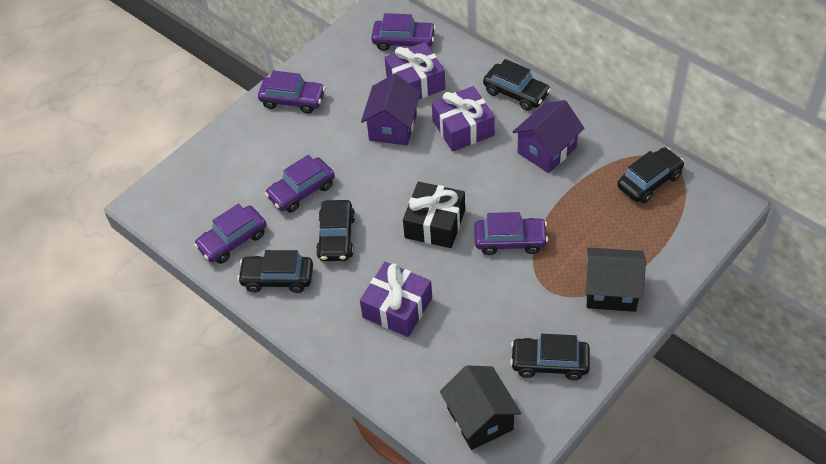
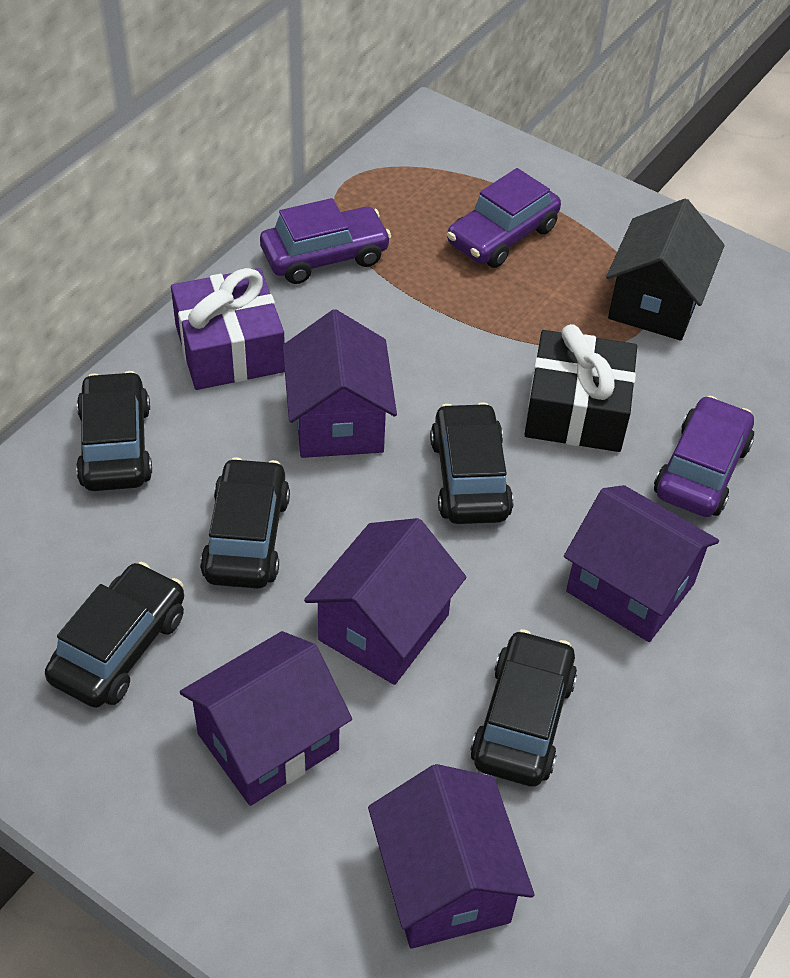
black house: 2 -> 1
purple car: 5 -> 3
purple gift: 3 -> 1
purple house: 2 -> 5

